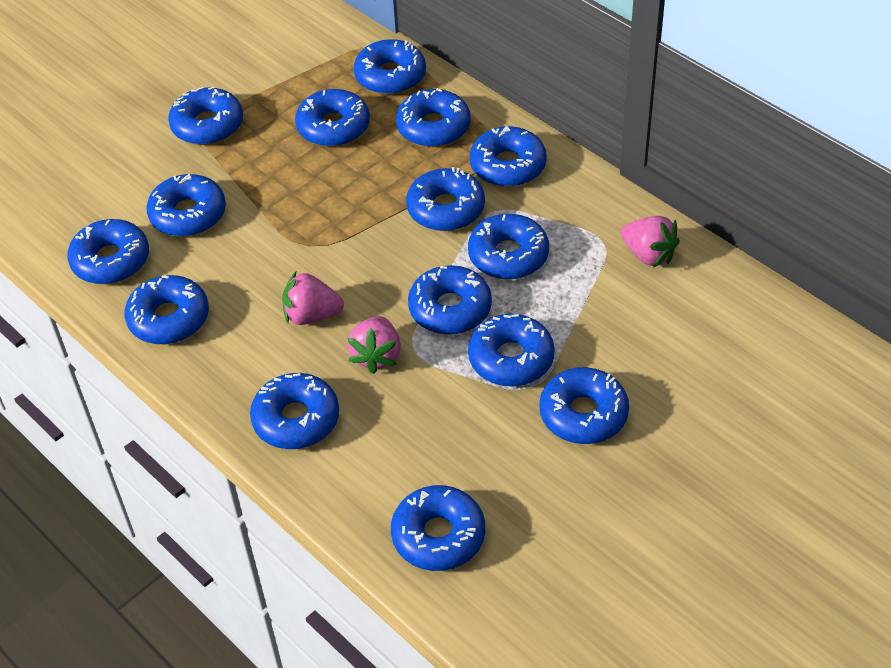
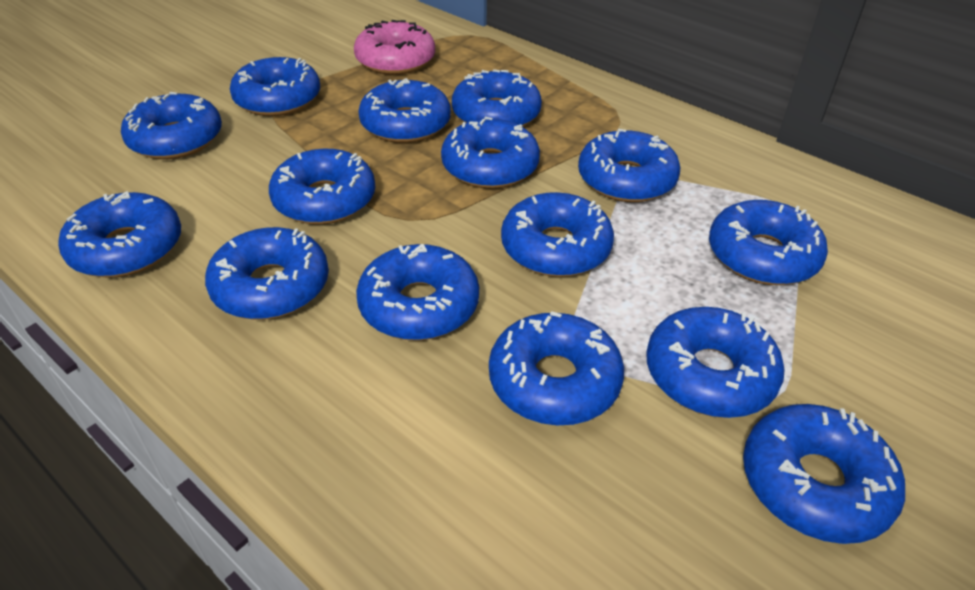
pink donut: 0 -> 1
pink strawberry: 3 -> 0

